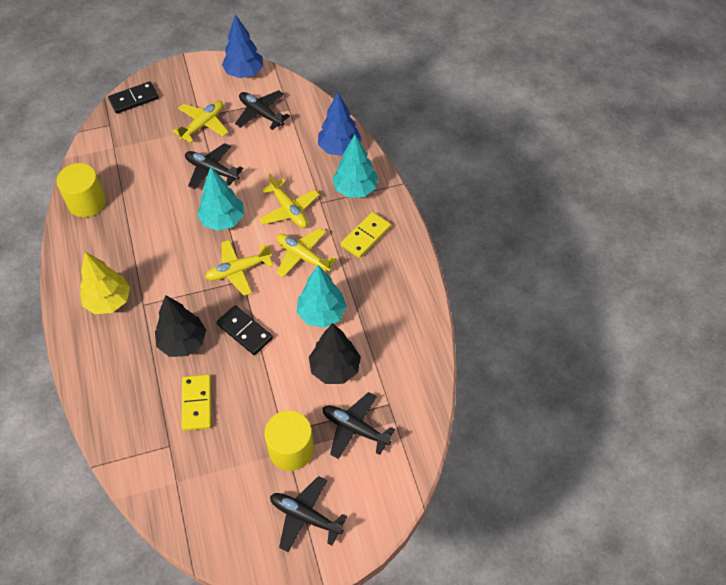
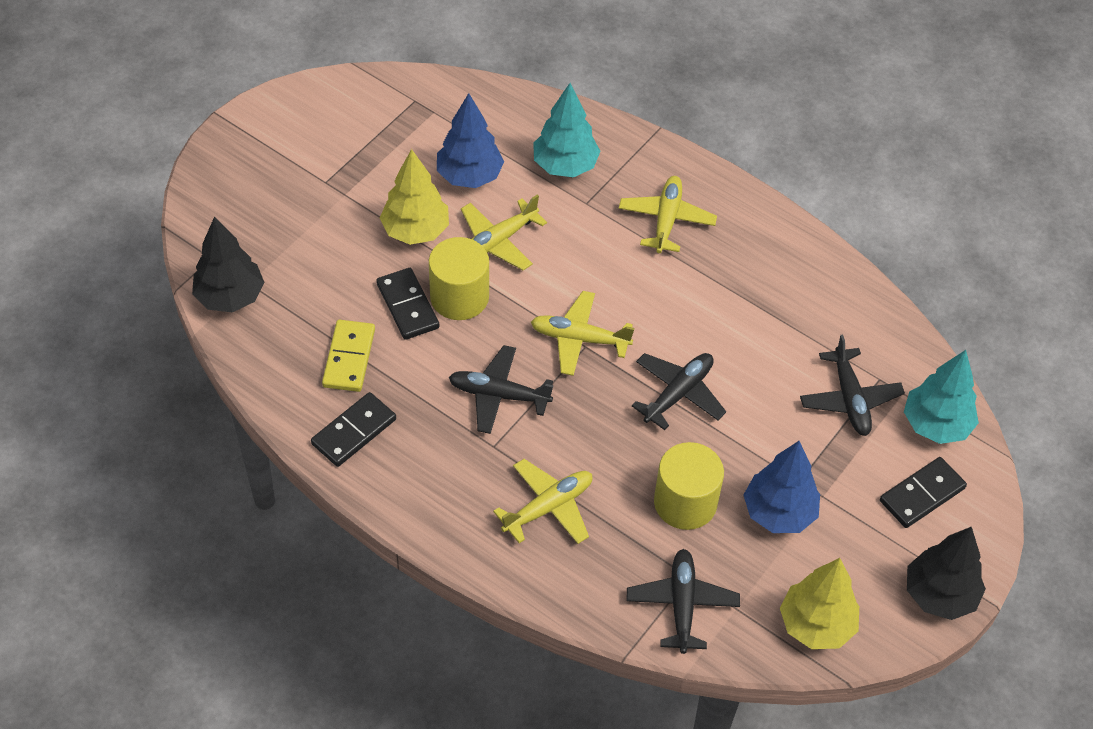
black domino: 2 -> 3
turquoise tree: 3 -> 2
yellow domino: 2 -> 1
yellow tree: 1 -> 2

